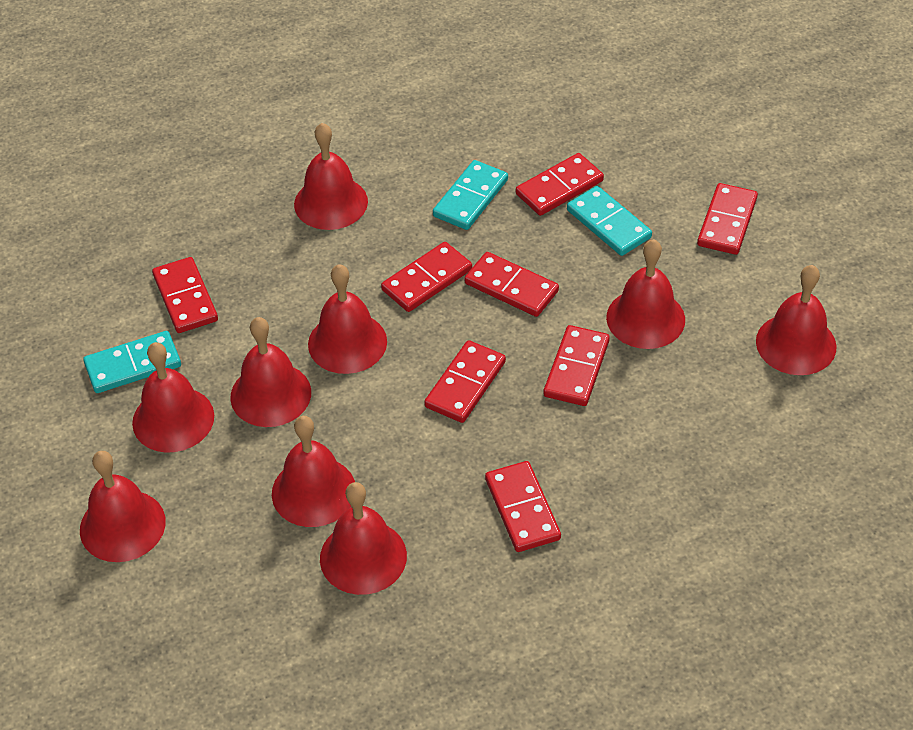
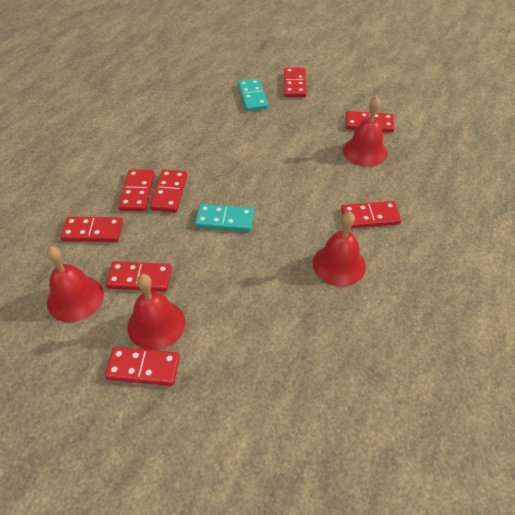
red bell: 9 -> 4
turquoise domino: 3 -> 2

